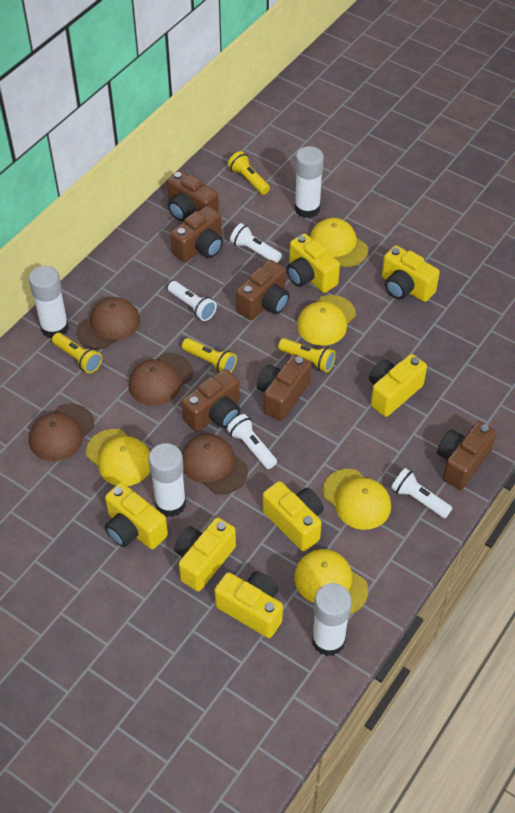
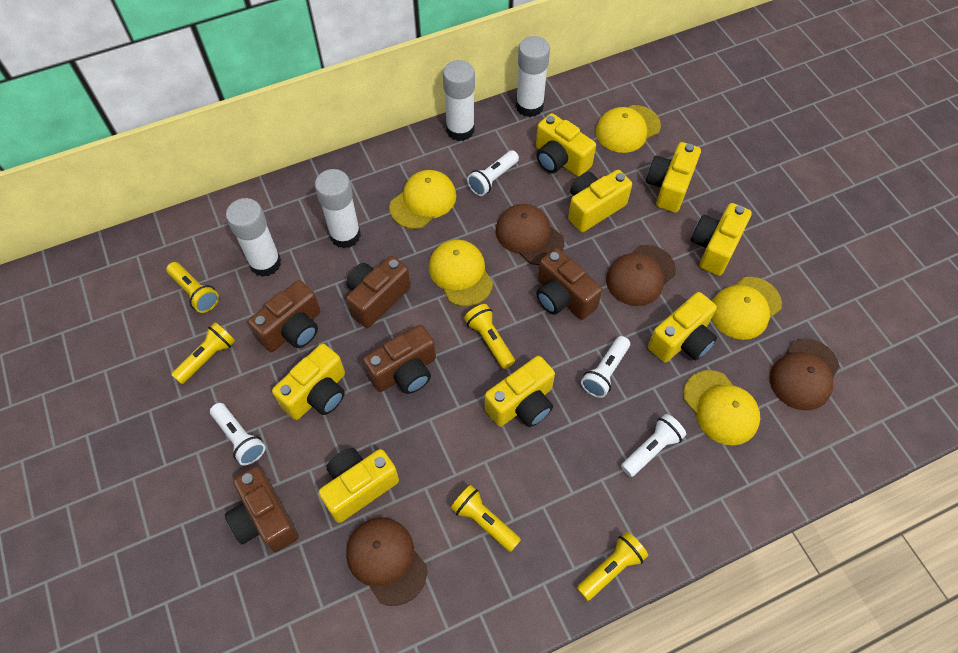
brown camera: 6 -> 5
yellow camera: 7 -> 8
yellow flashlight: 4 -> 5

